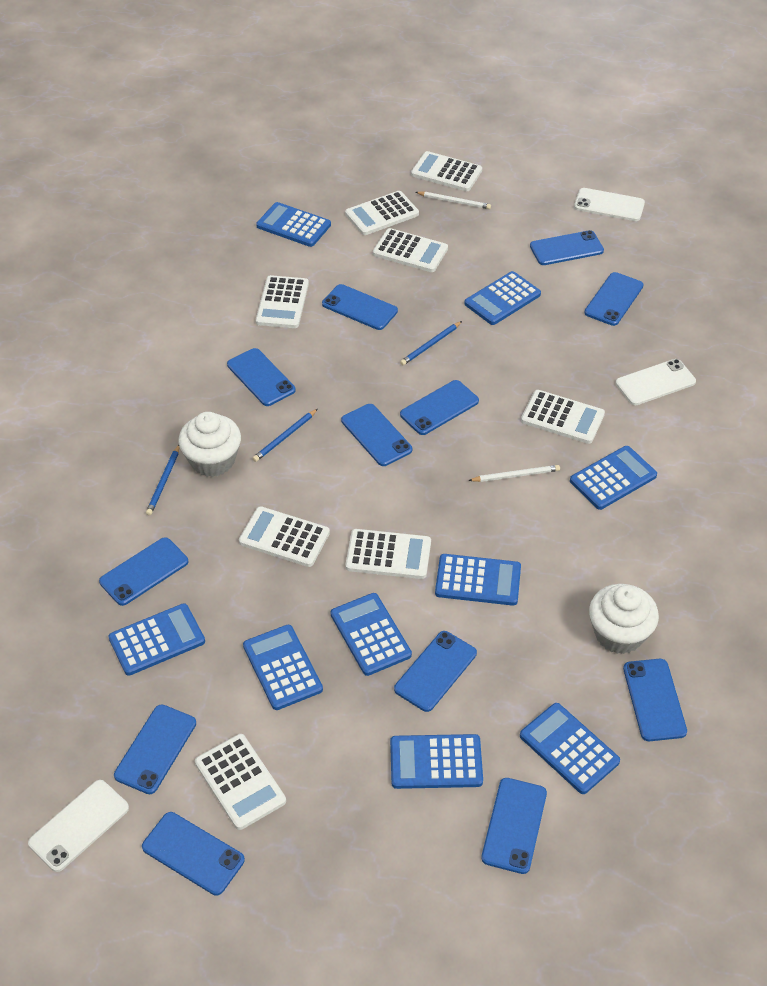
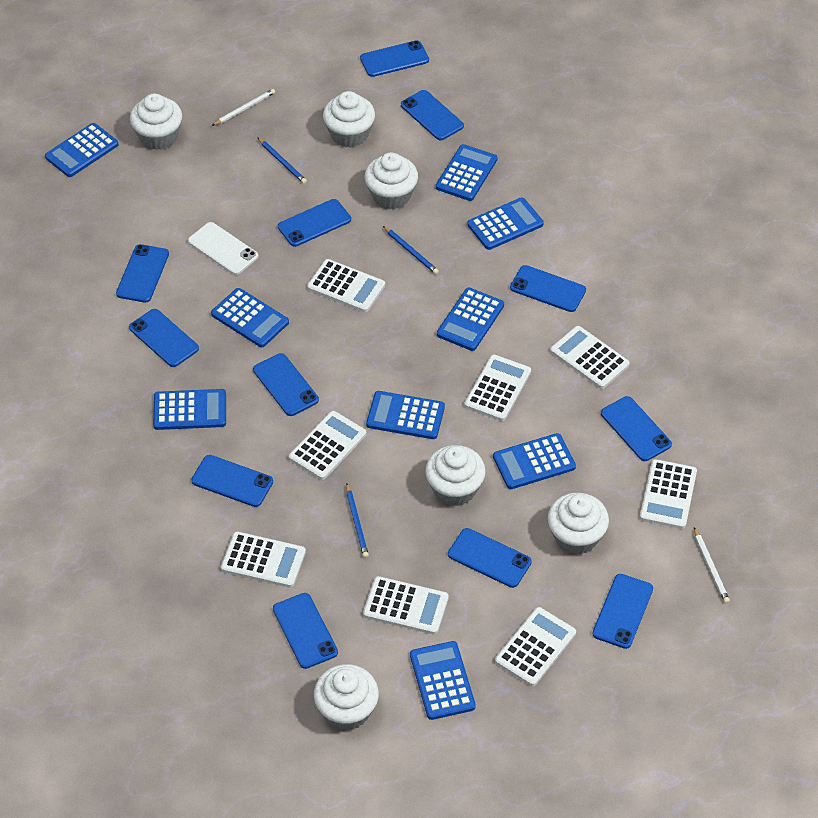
white cupcake: 2 -> 6
white phone: 3 -> 1

